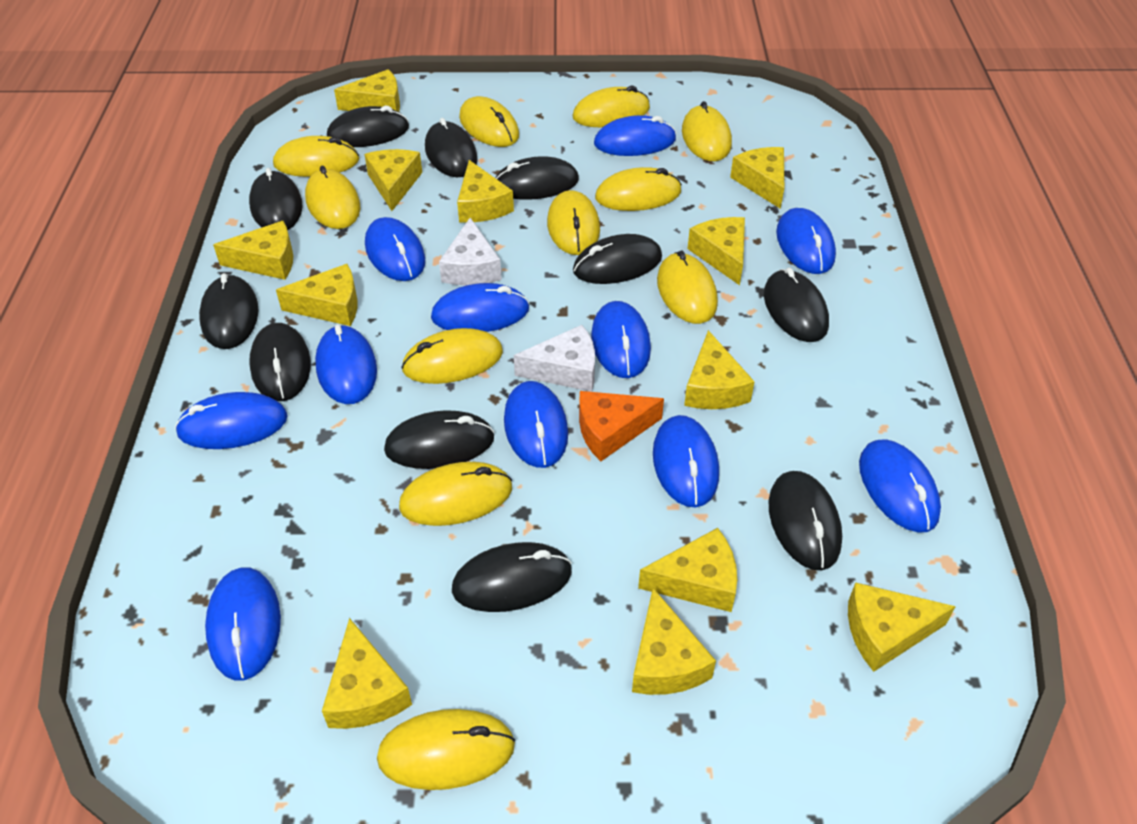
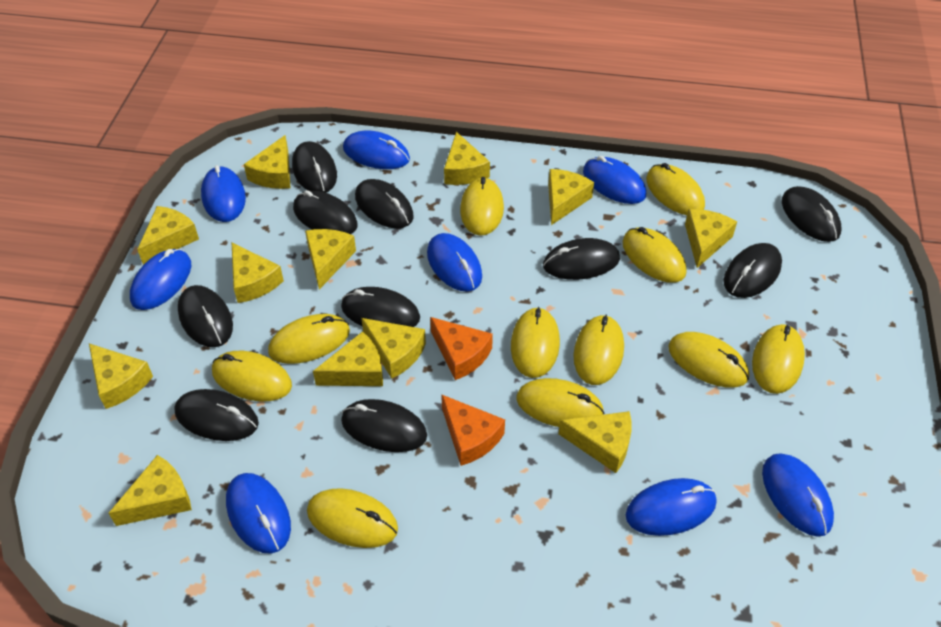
black mouse: 11 -> 10
blue mouse: 11 -> 8
orange cheese: 1 -> 2
white cheese: 2 -> 0

